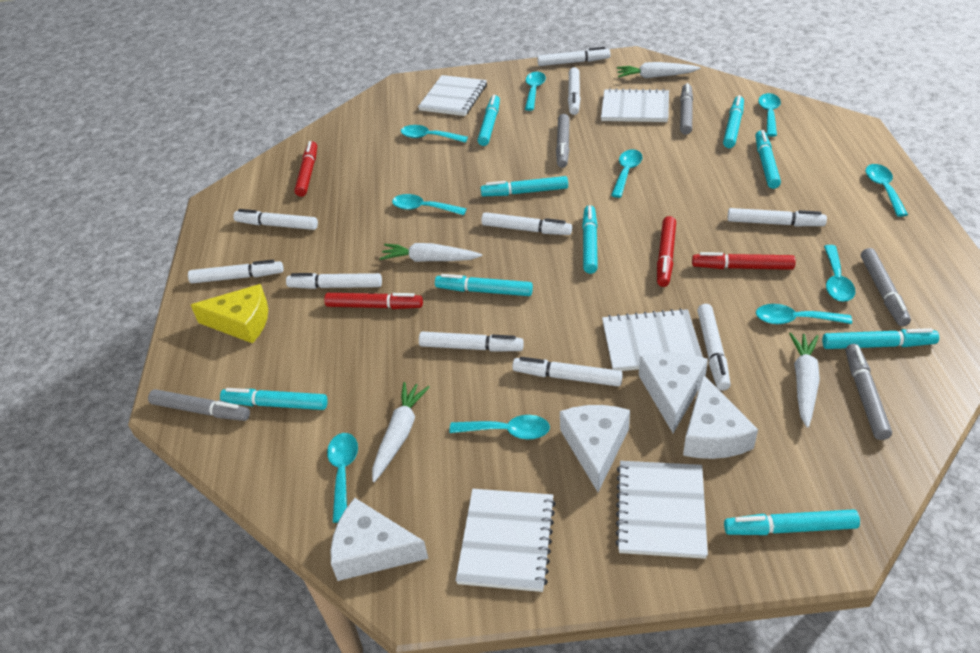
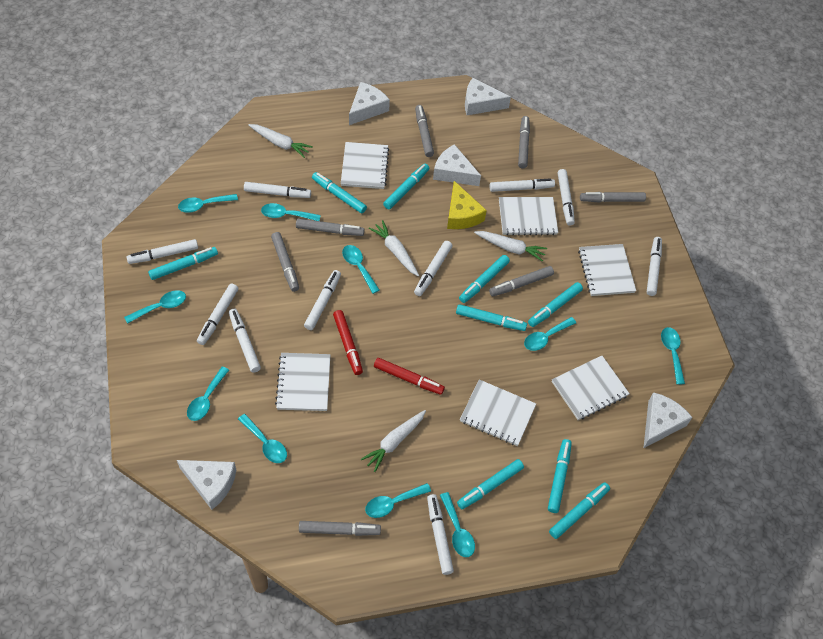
grey marker: 5 -> 7
red marker: 4 -> 2
white cheese: 4 -> 5
white notebook: 5 -> 6

